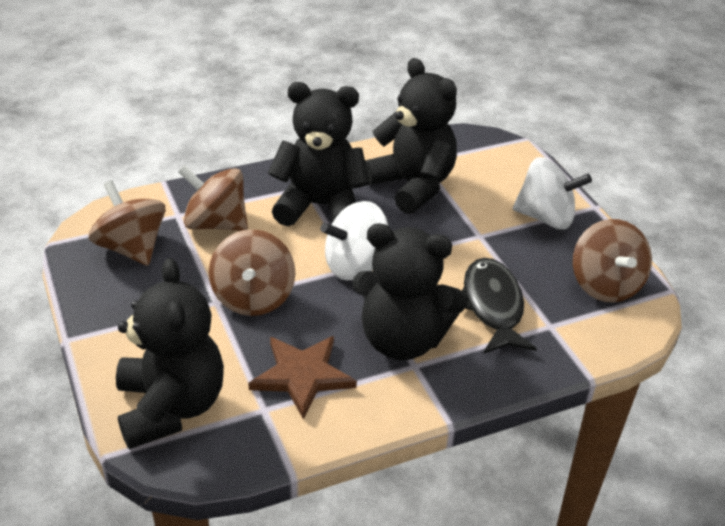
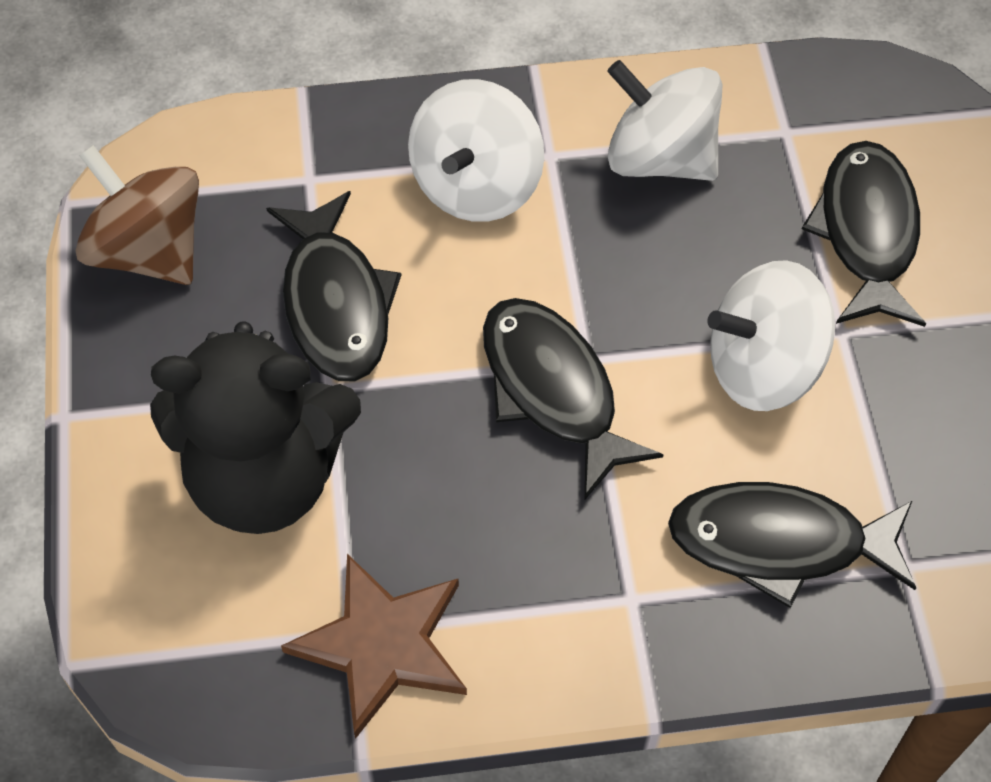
black fish: 1 -> 4
black teddy bear: 4 -> 1
brown spinning top: 4 -> 1
white spinning top: 2 -> 3

